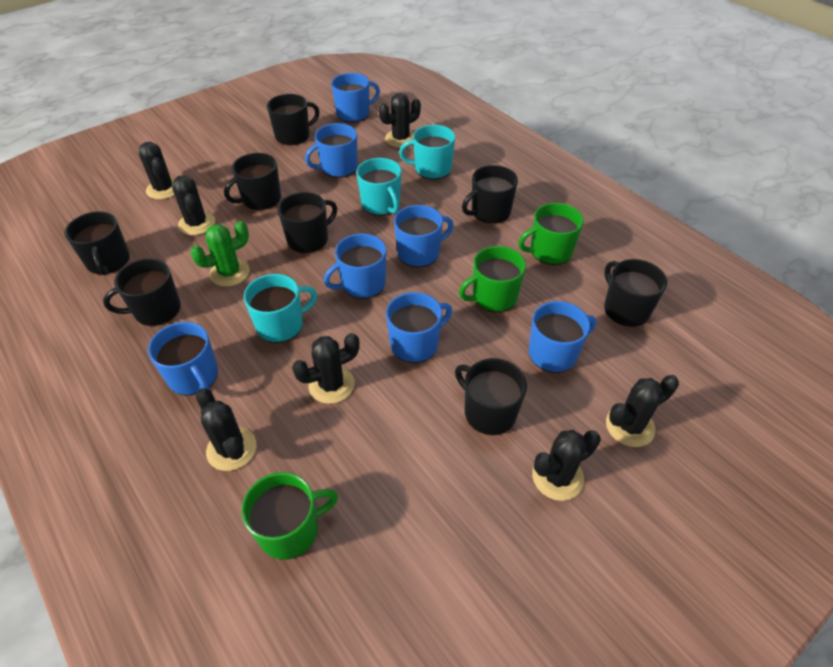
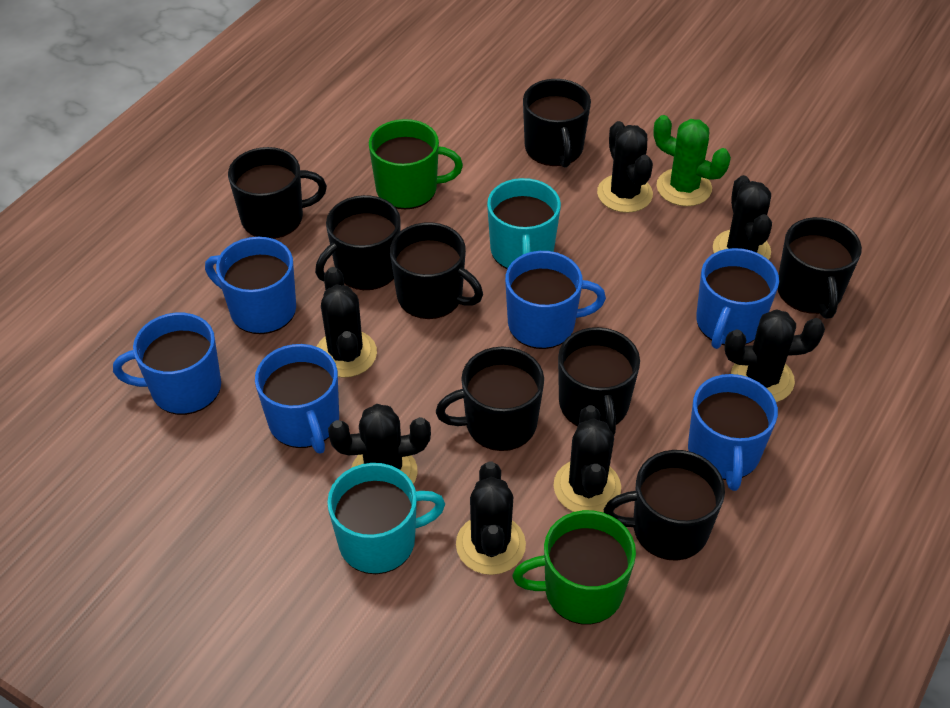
blue mug: 7 -> 6
green mug: 3 -> 2
turquoise mug: 3 -> 2

